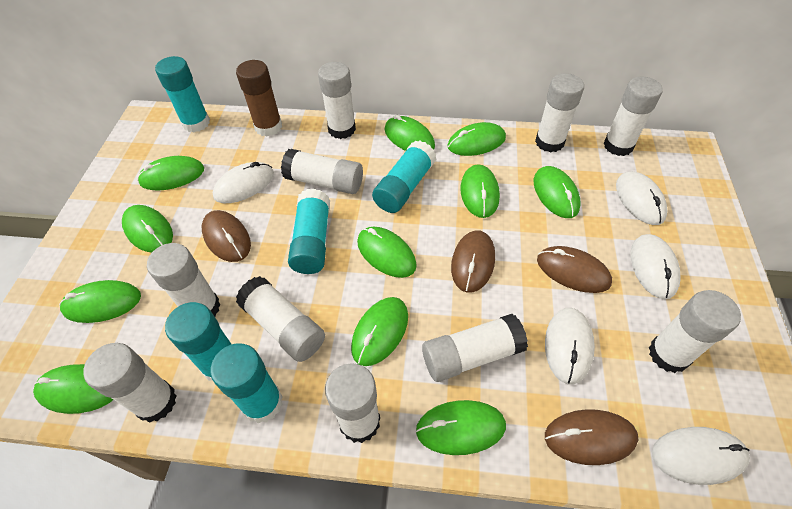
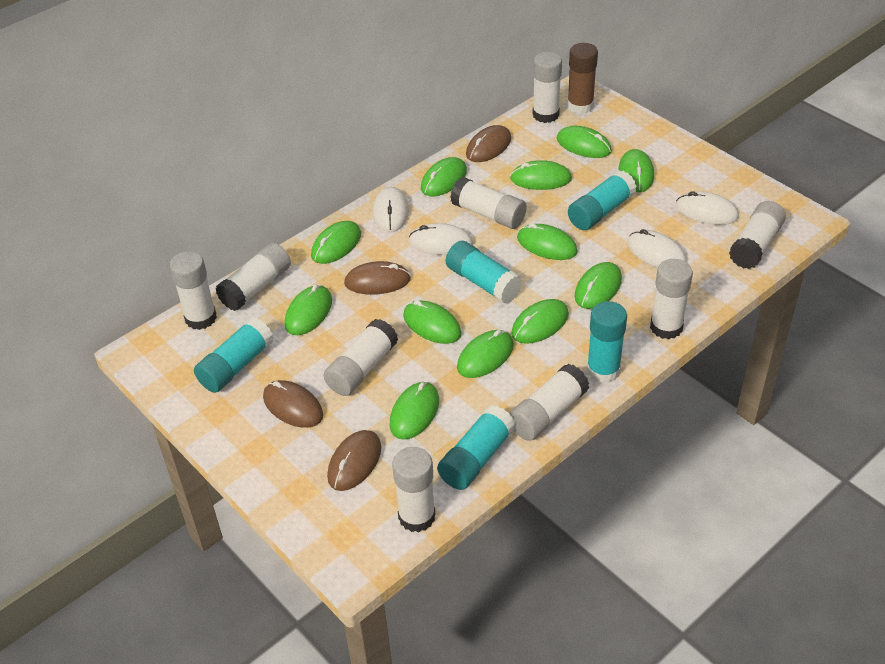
green mouse: 11 -> 12
white glue stick: 10 -> 9
white mouse: 5 -> 4

